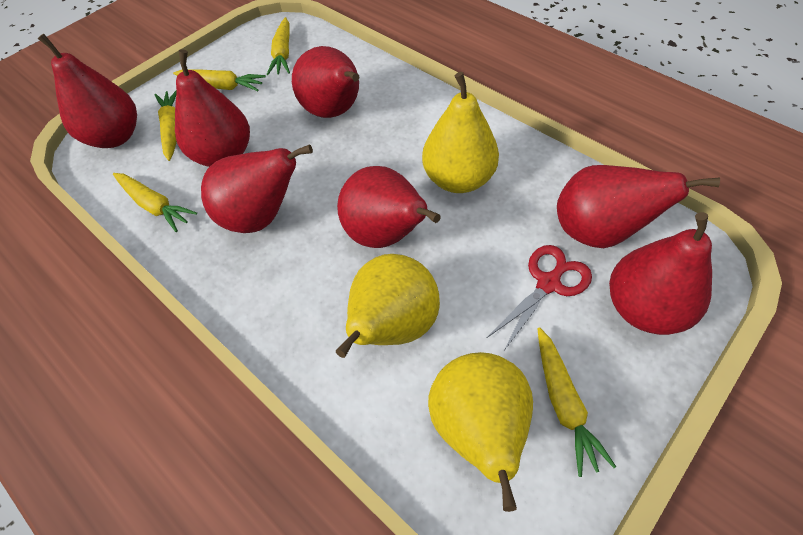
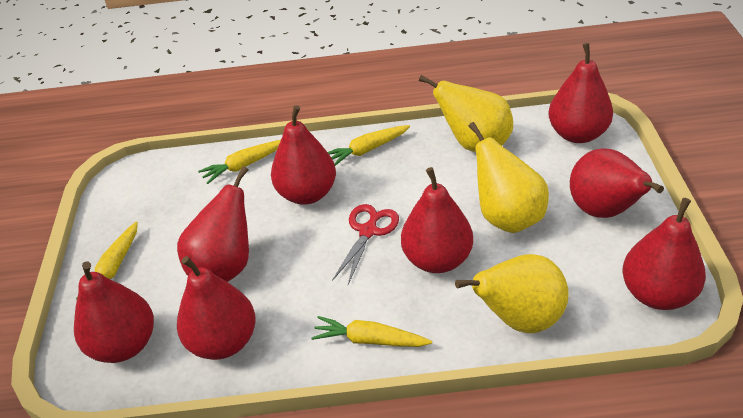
red pear: 7 -> 8
yellow carrot: 5 -> 4

